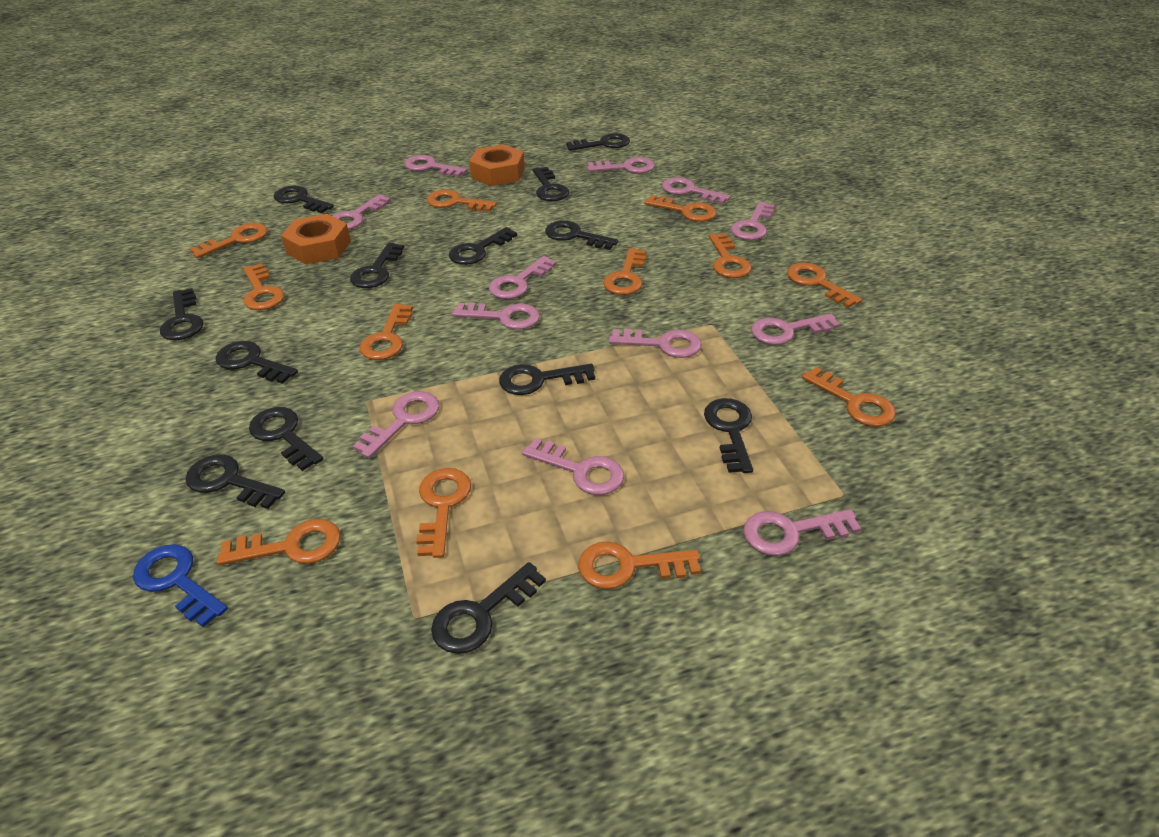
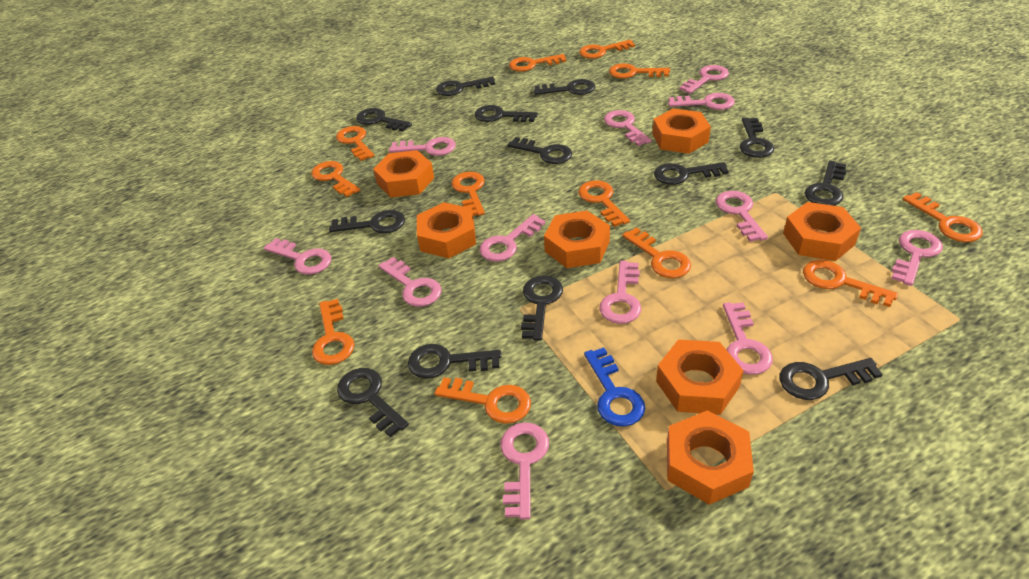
orange nut: 2 -> 7

